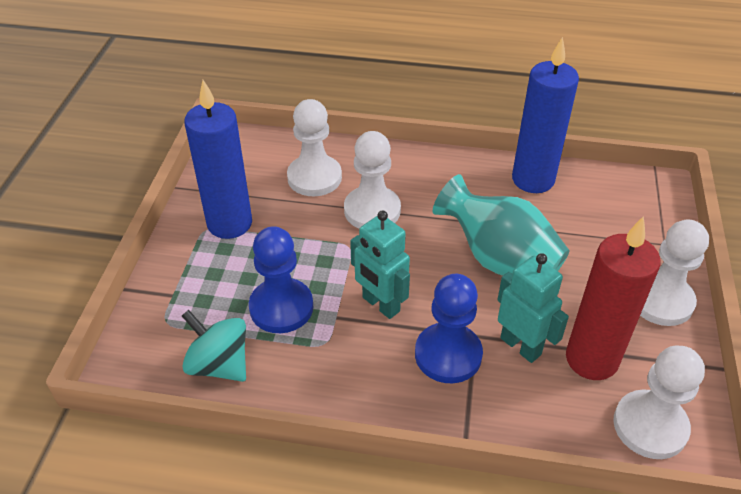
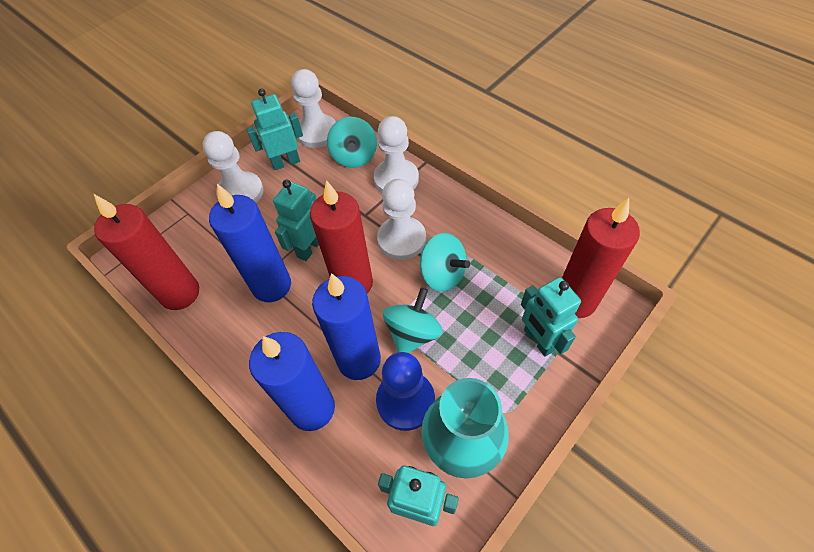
blue candle: 2 -> 3
blue pawn: 2 -> 1
red candle: 1 -> 3
turquoise robot: 2 -> 4
turquoise spinning top: 1 -> 3

